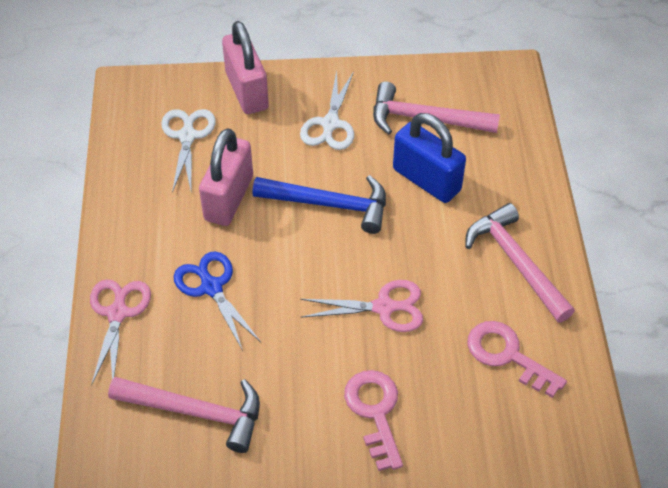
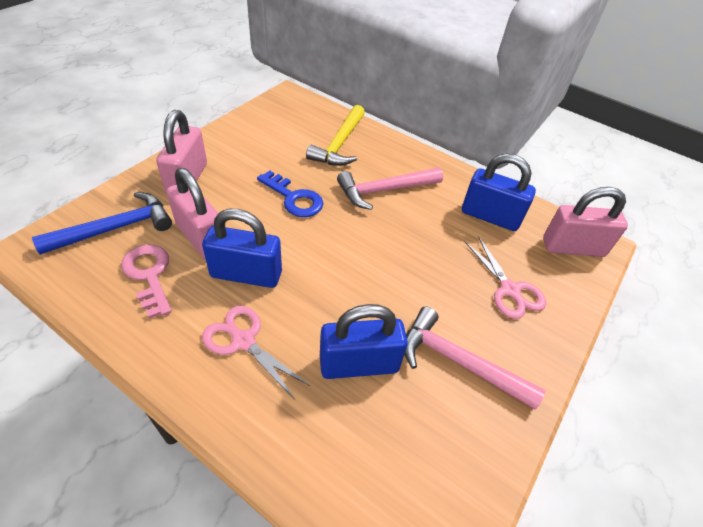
blue key: 0 -> 1
blue padlock: 1 -> 3
blue scissors: 1 -> 0
pink hammer: 3 -> 2
pink key: 2 -> 1
pink padlock: 2 -> 3
white scissors: 2 -> 0
yellow hammer: 0 -> 1

